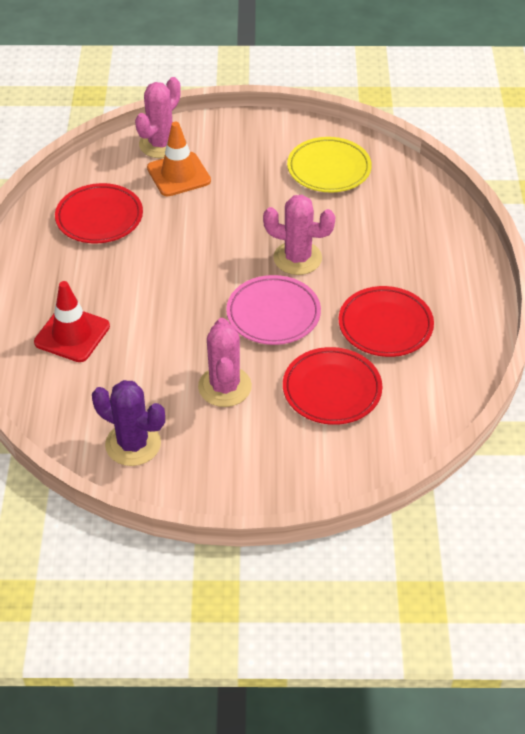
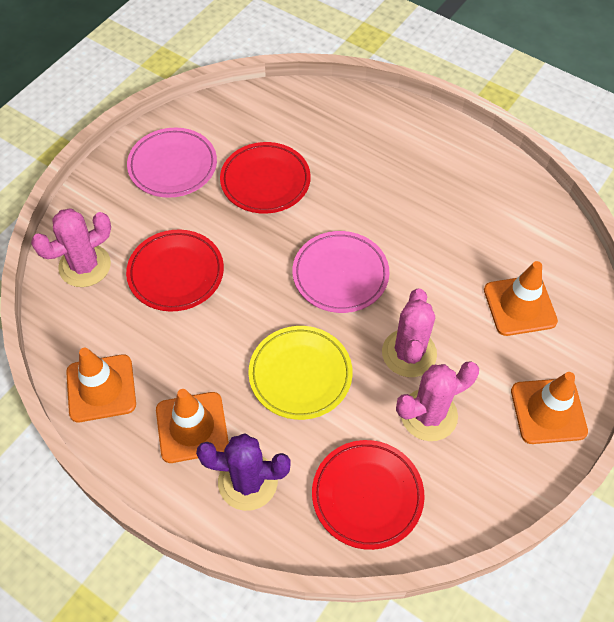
orange traffic cone: 1 -> 4
pink plate: 1 -> 2
red traffic cone: 1 -> 0

